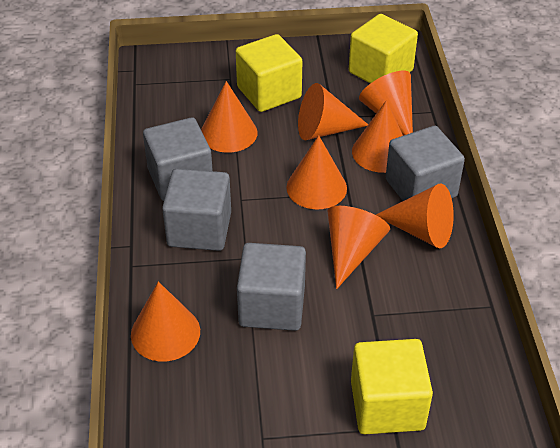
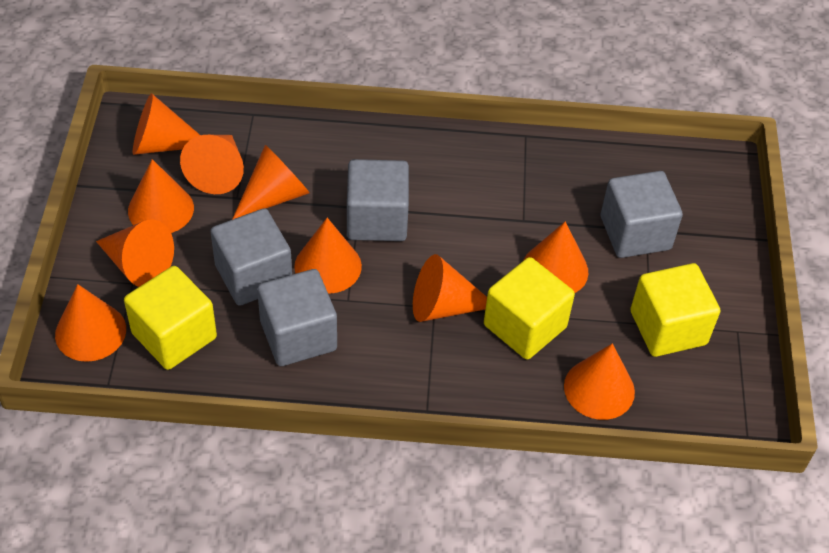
orange cone: 8 -> 10

